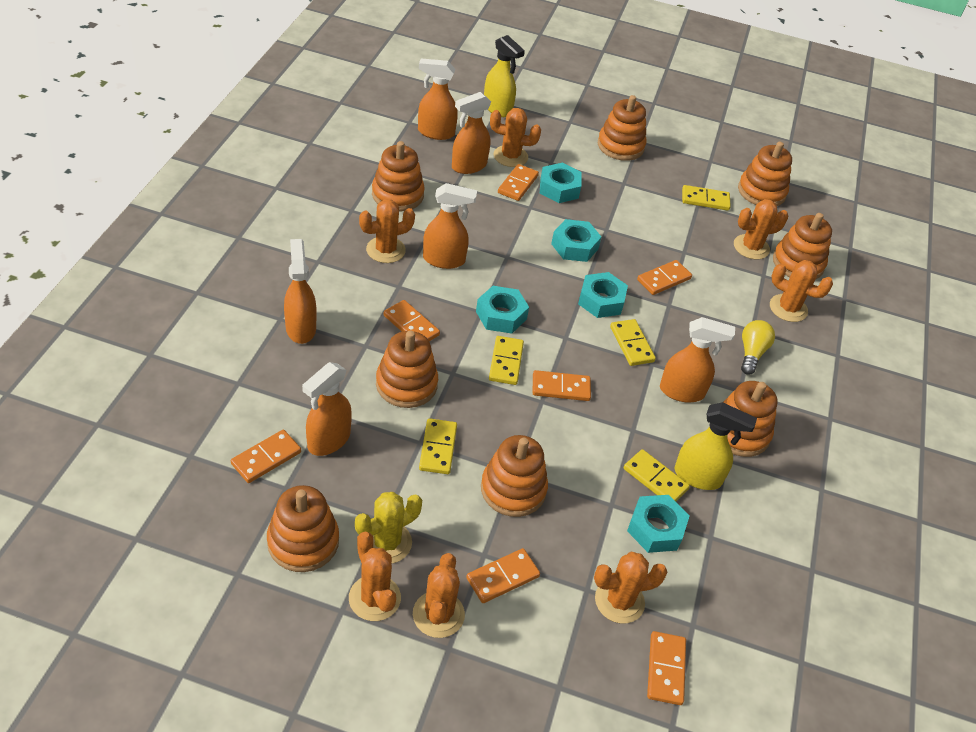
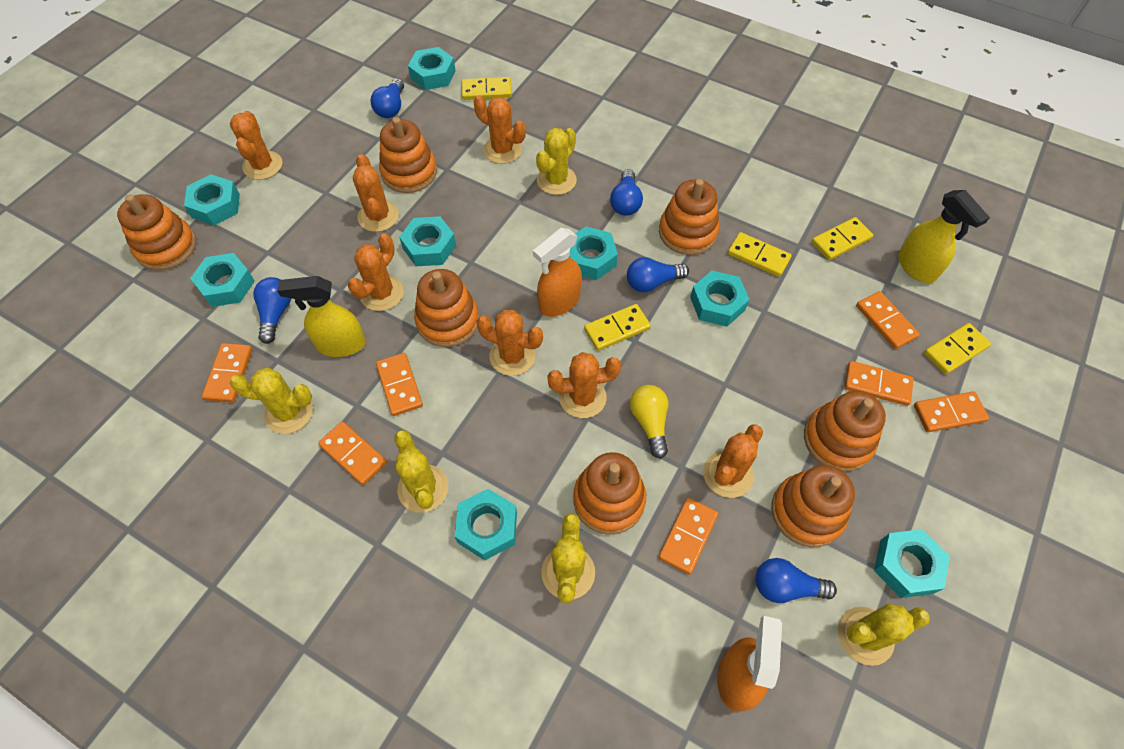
blue light bulb: 0 -> 5
orange spray bottle: 6 -> 2
orange stacking toy: 8 -> 7
turquoise nut: 5 -> 8
yellow cactus: 1 -> 5

